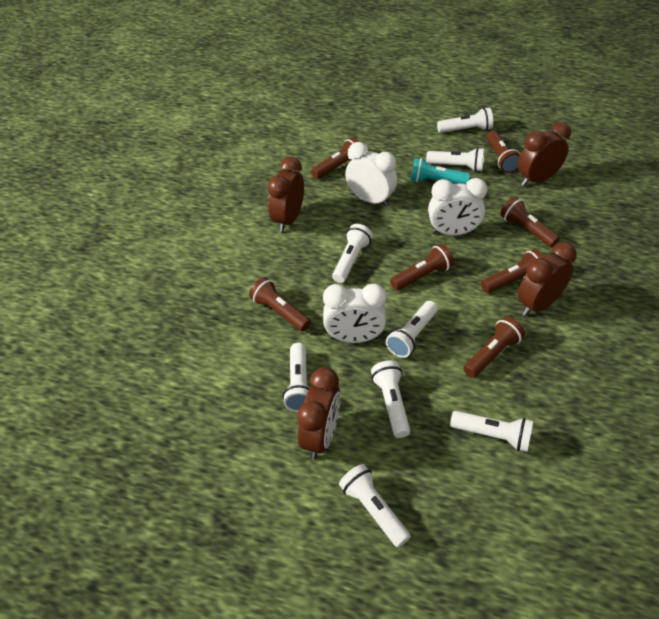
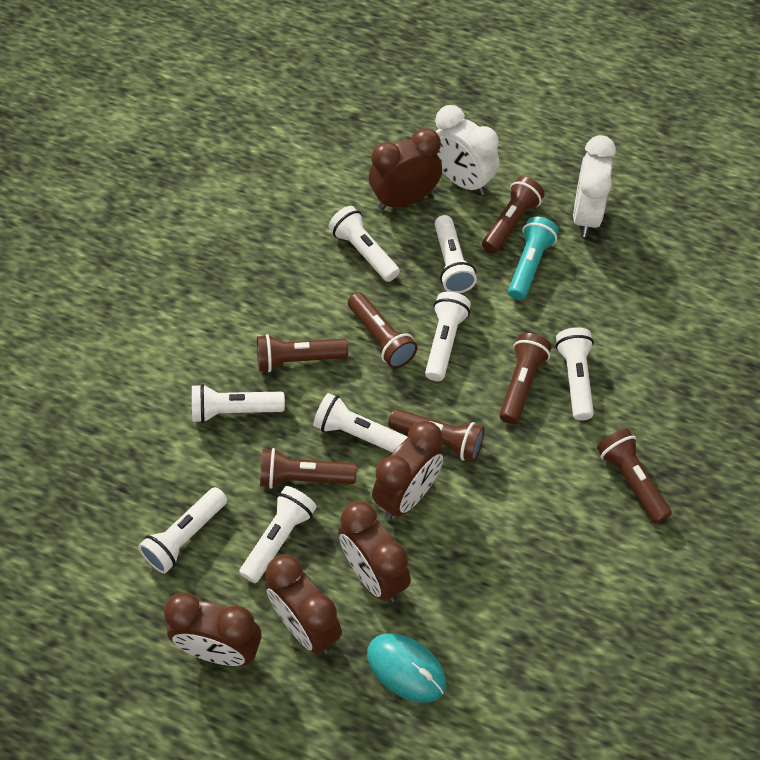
brown clock: 4 -> 5
turquoise mouse: 0 -> 1
white clock: 3 -> 2

